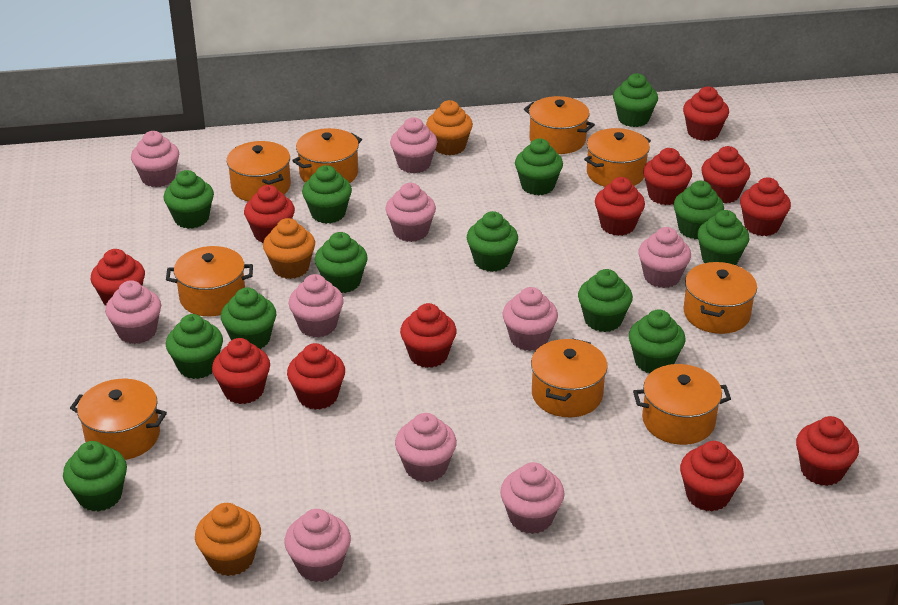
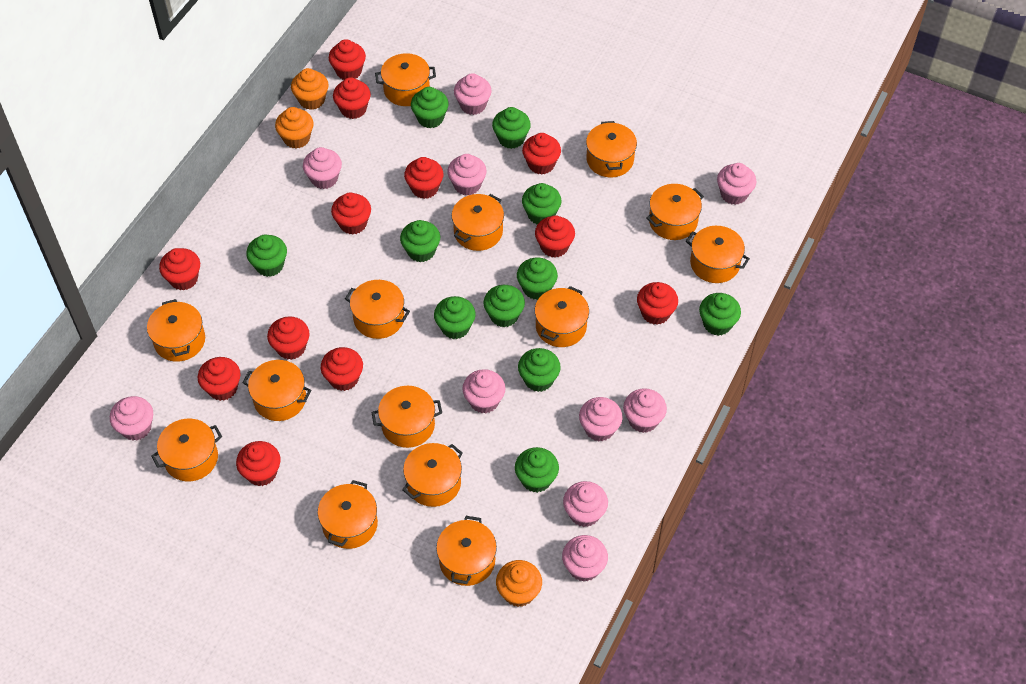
green cupcake: 13 -> 11
orange pot: 9 -> 14

